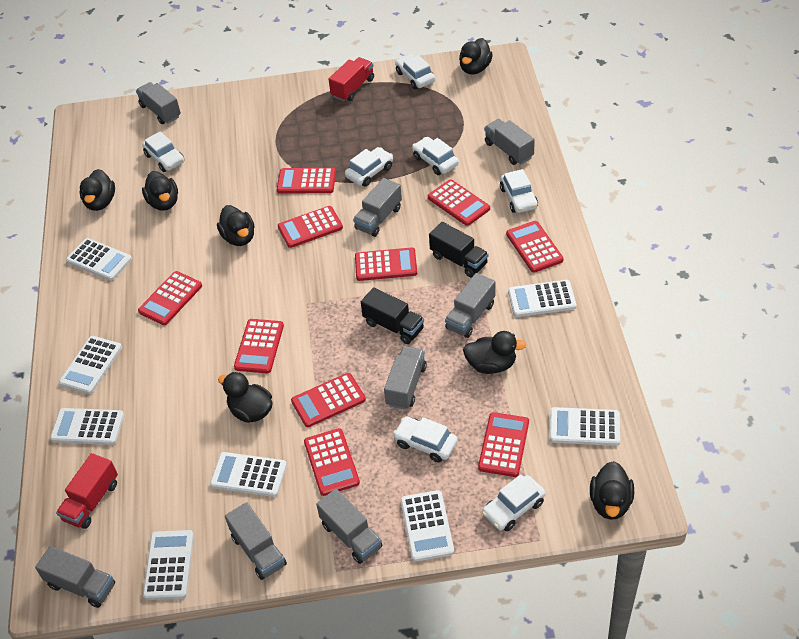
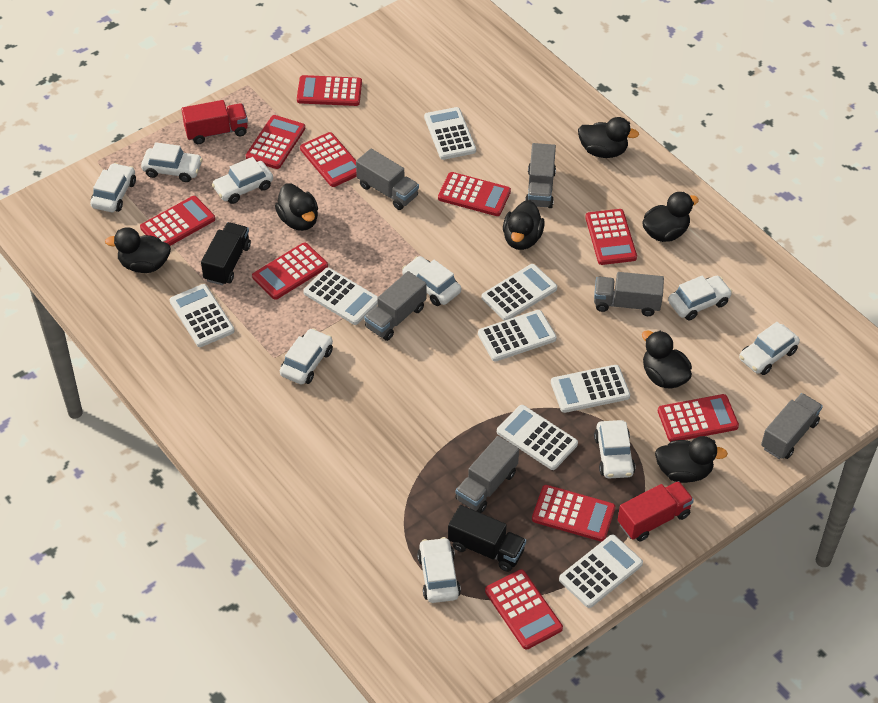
grey truck: 8 -> 6
white car: 7 -> 9

